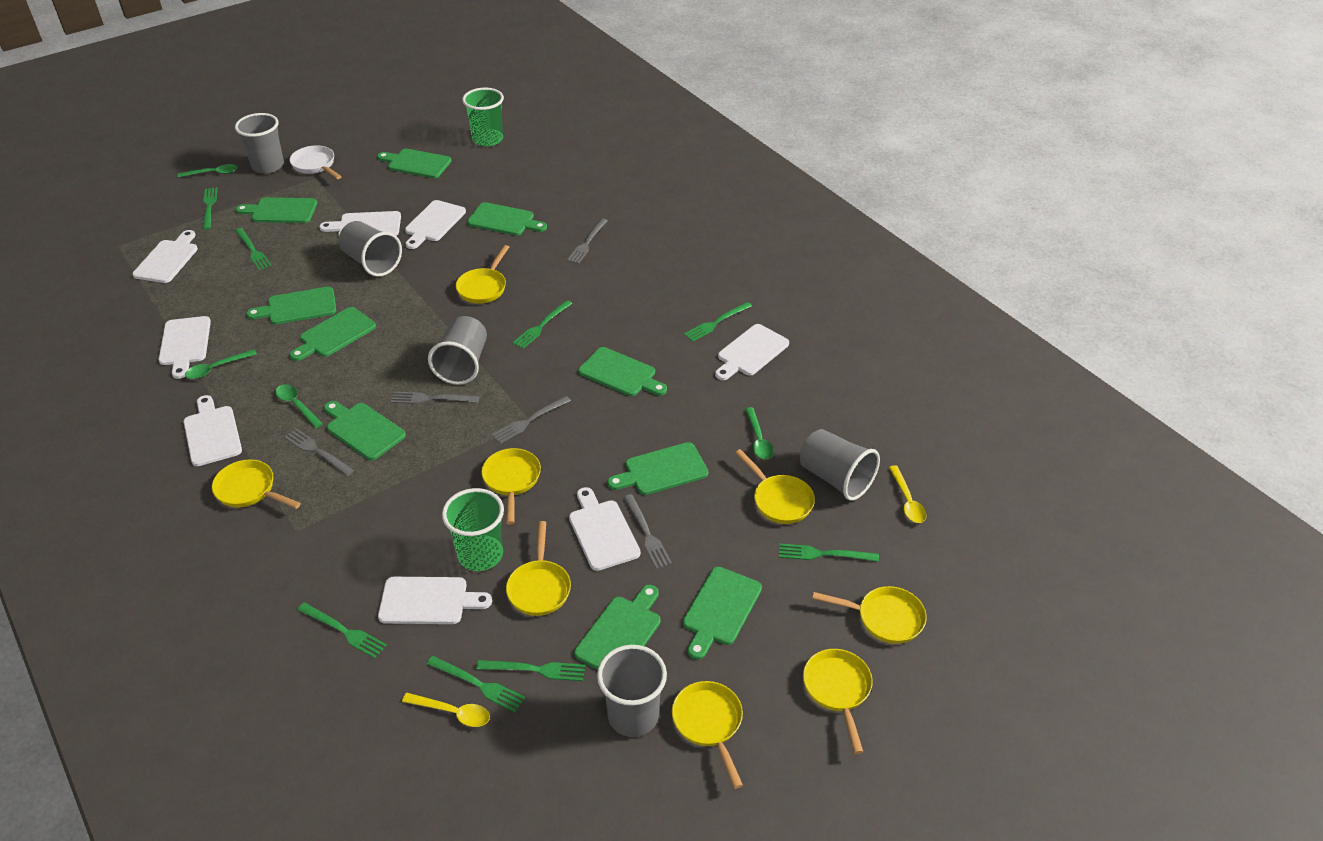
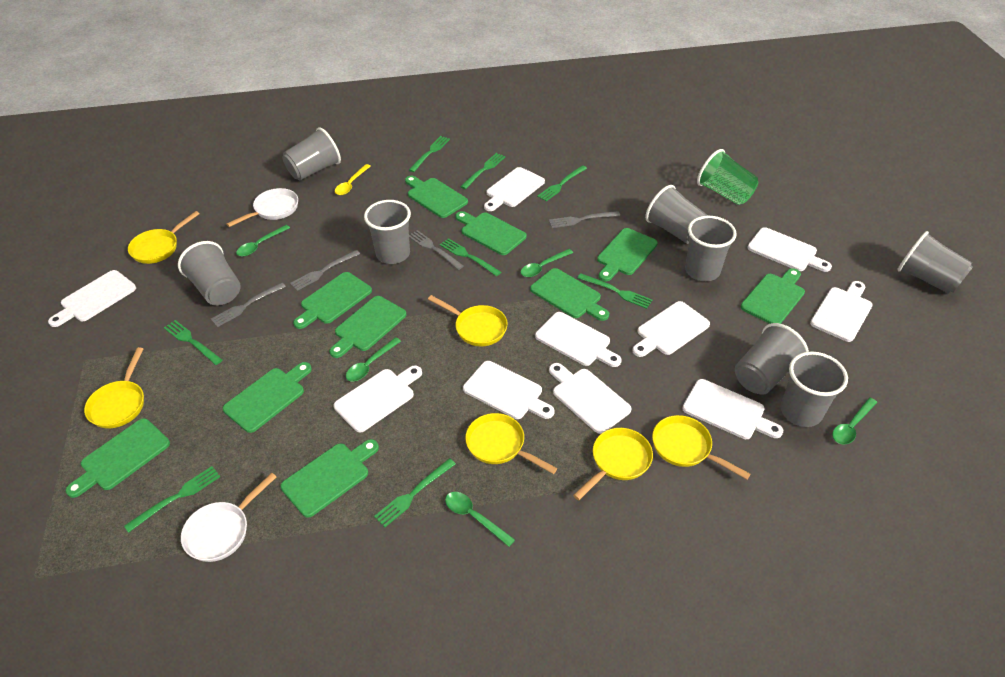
green cup: 2 -> 1
green spoon: 4 -> 5
grey cup: 5 -> 8
grey fork: 5 -> 4
white cutting board: 8 -> 10
white pan: 1 -> 2
yellow pan: 8 -> 6
yellow spoon: 2 -> 1

